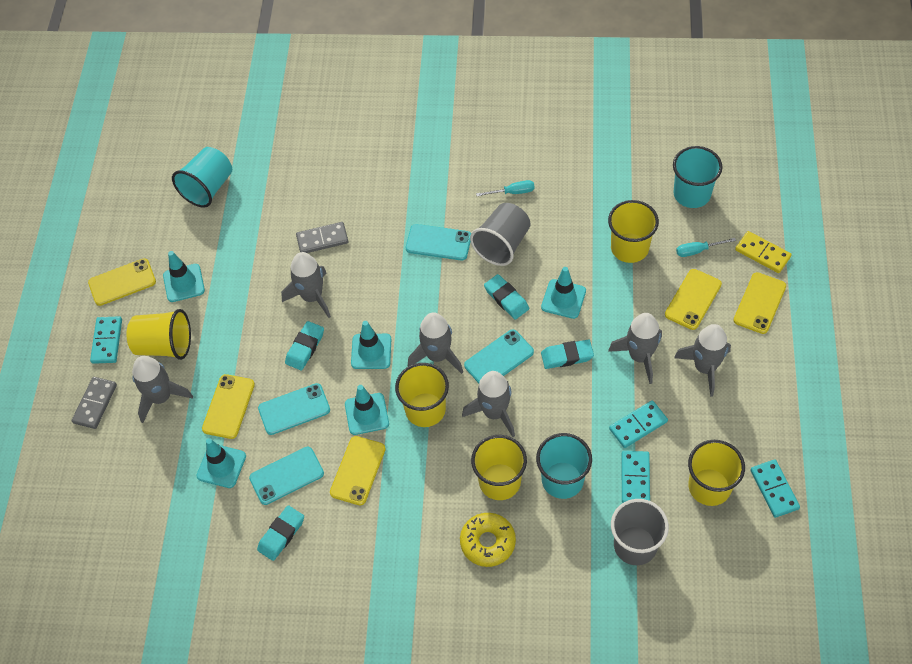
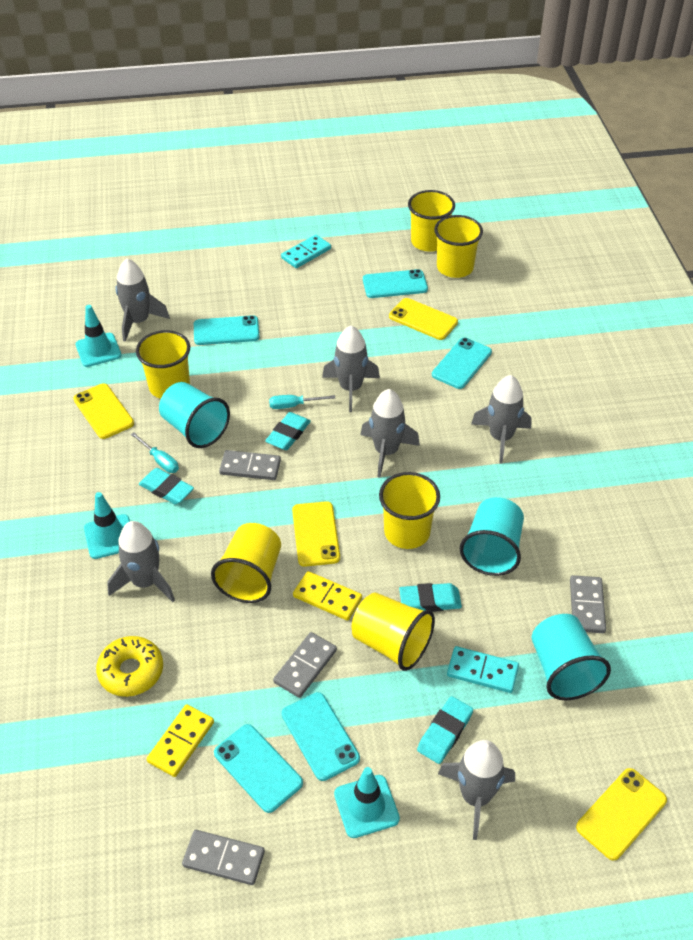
grey cup: 2 -> 0
grey domino: 2 -> 4
turquoise domino: 4 -> 2
turquoise phone: 4 -> 5
turquoise traffic cone: 5 -> 3
yellow cup: 5 -> 6
yellow domino: 1 -> 2
yellow phone: 5 -> 4

